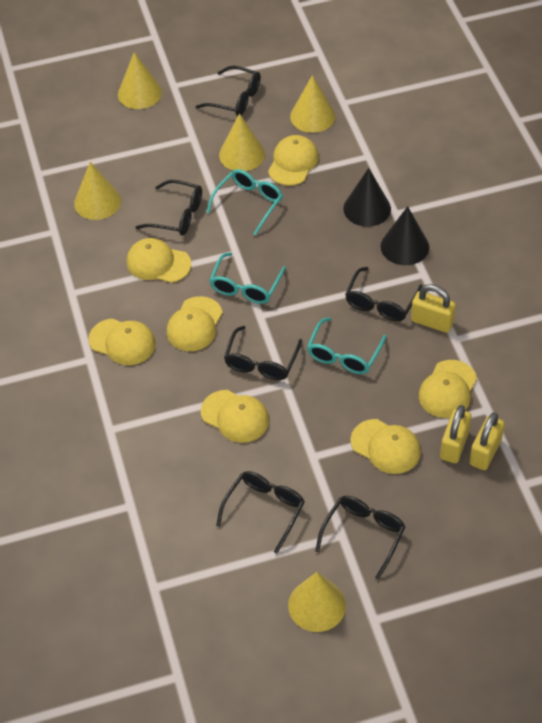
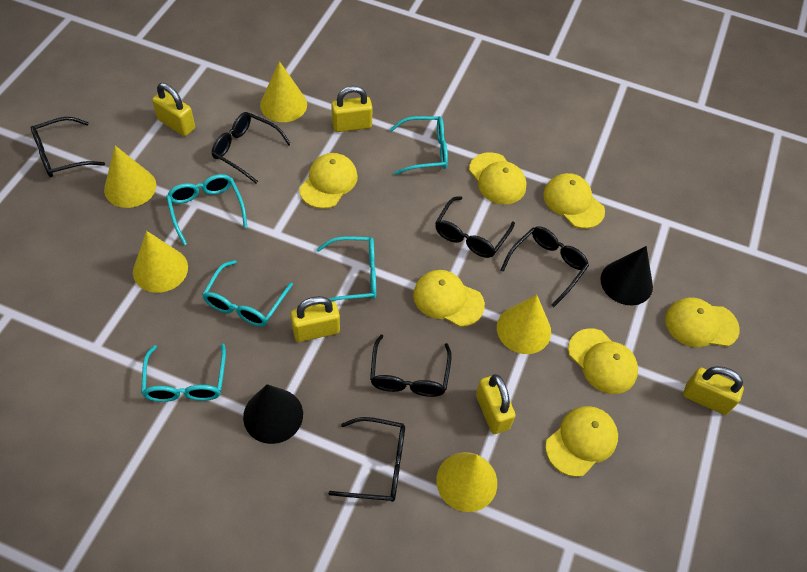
turquoise glasses: 3 -> 5
yellow padlock: 3 -> 5

